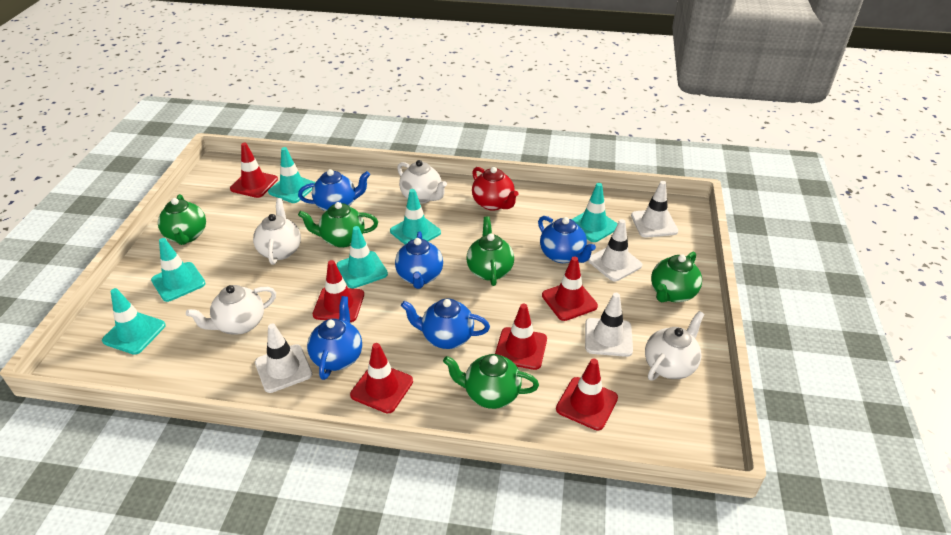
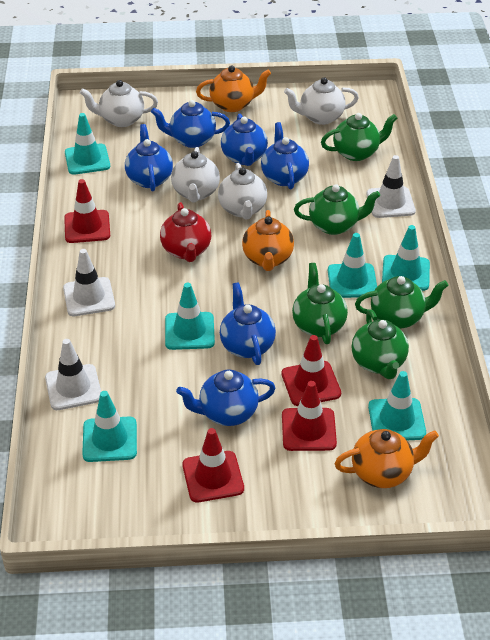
blue teapot: 5 -> 6
orange teapot: 0 -> 3
red traffic cone: 6 -> 4
white traffic cone: 4 -> 3

